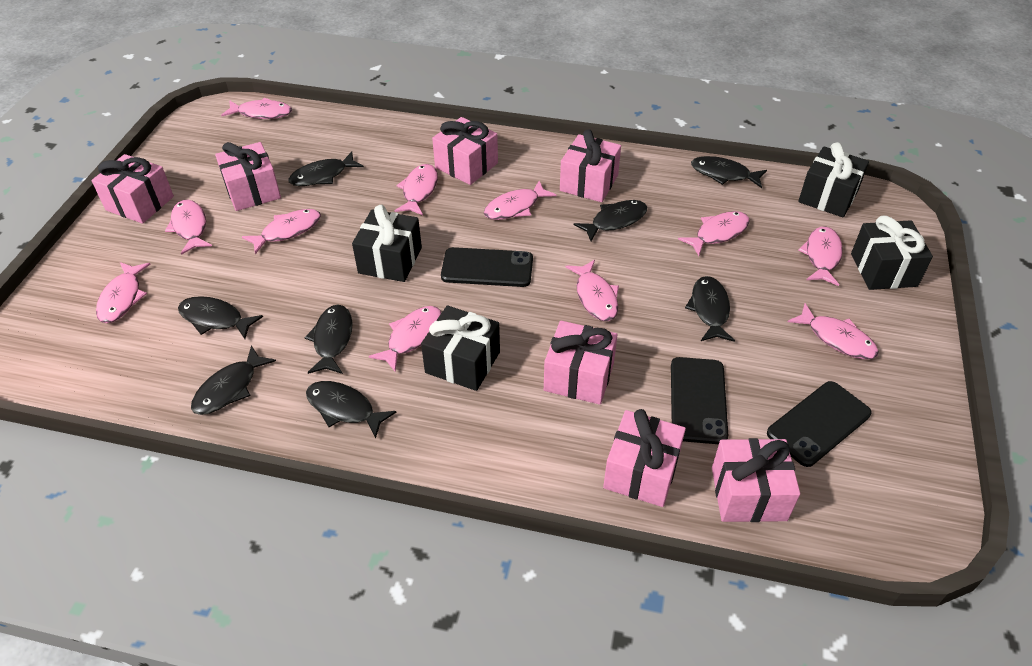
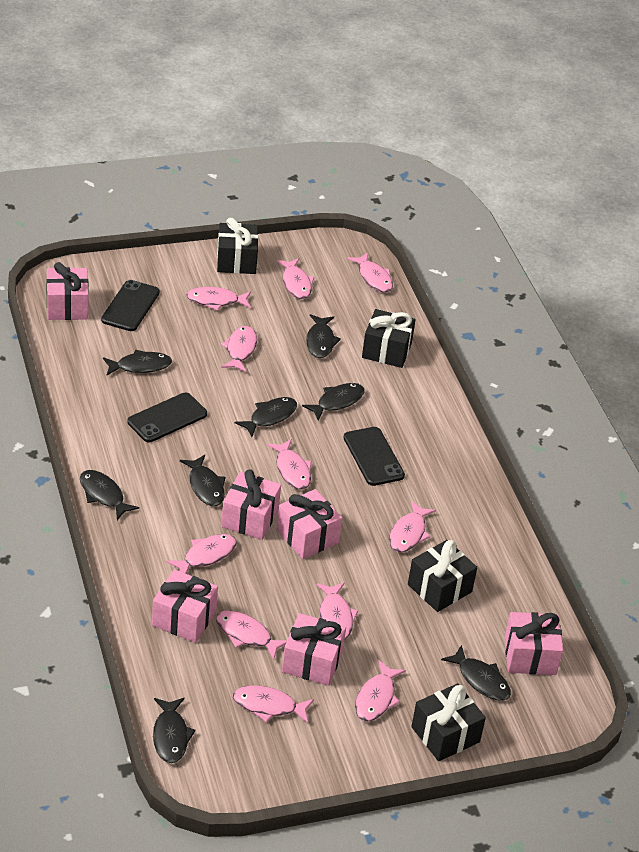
pink gift: 7 -> 6

